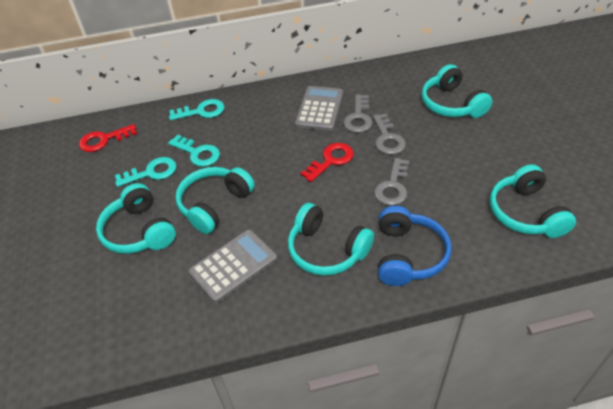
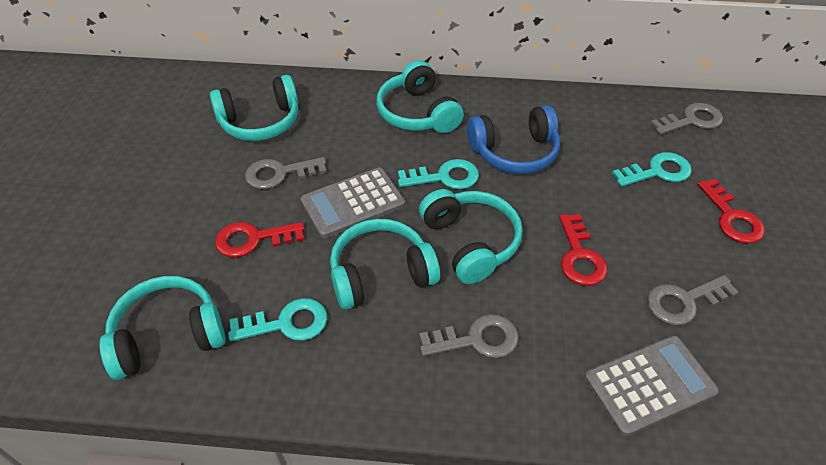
grey key: 3 -> 4
red key: 2 -> 3

